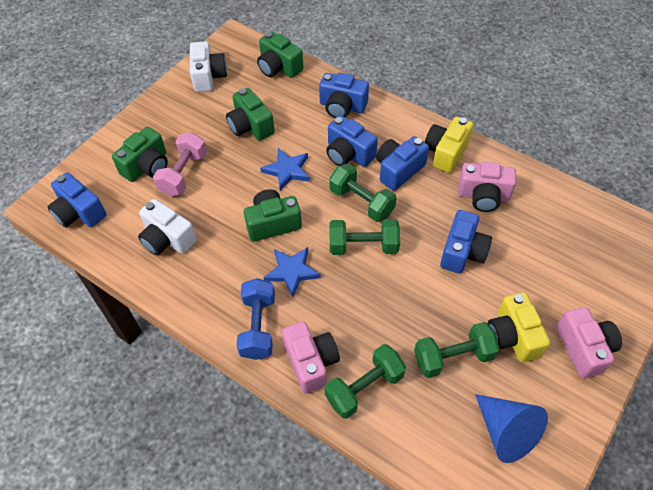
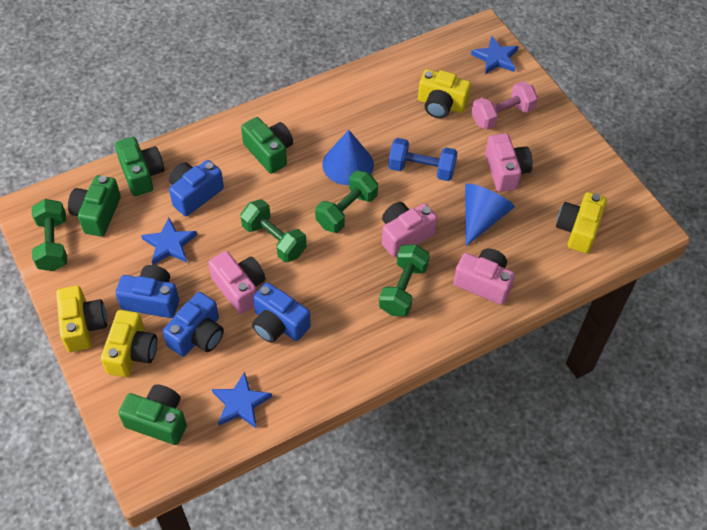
blue camera: 5 -> 4
blue cone: 1 -> 2
blue star: 2 -> 3
pink camera: 3 -> 4
white camera: 2 -> 0
yellow camera: 2 -> 4

